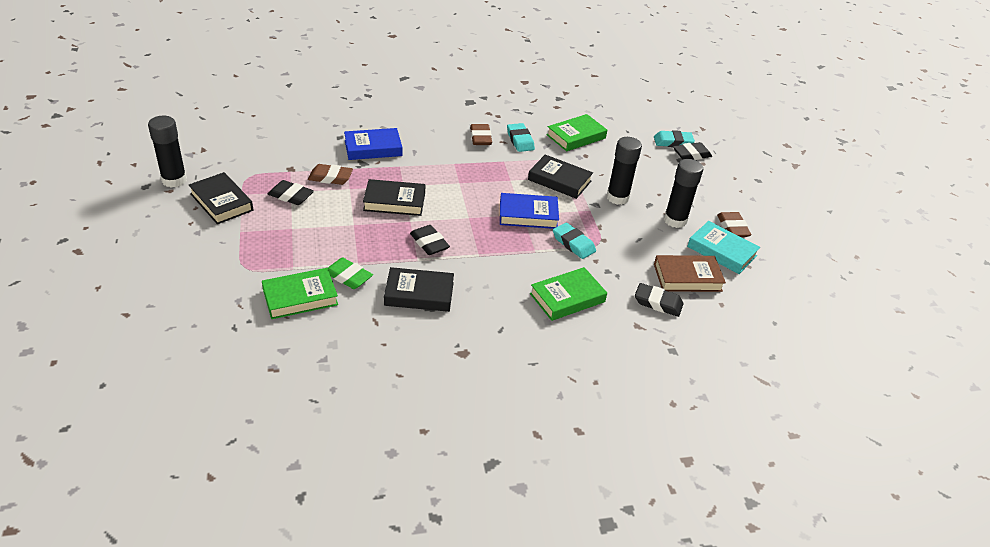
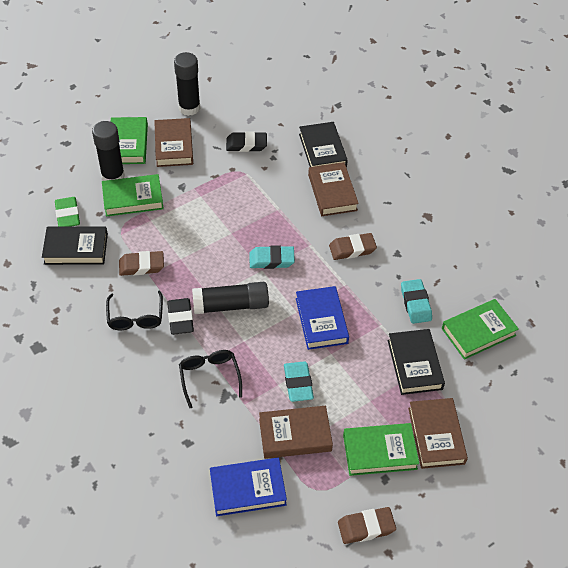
black book: 4 -> 3
black eraser: 4 -> 2
black glasses: 0 -> 2
brown book: 1 -> 4
green book: 3 -> 4
turquoise book: 1 -> 0

